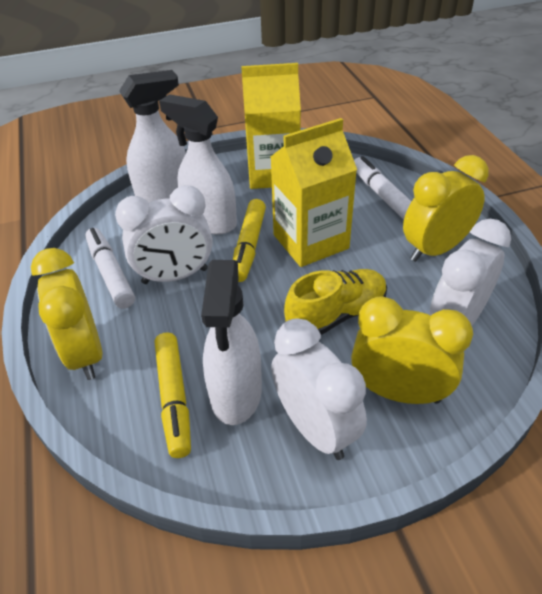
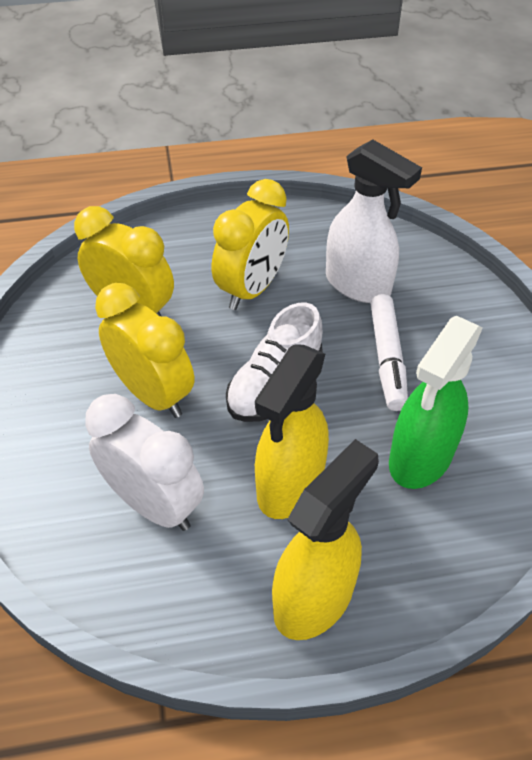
green spray bottle: 0 -> 1
white clock: 3 -> 1
white marker: 2 -> 1
white shoe: 0 -> 1
white spray bottle: 3 -> 1
yellow carton: 2 -> 0
yellow marker: 2 -> 0
yellow shoe: 1 -> 0
yellow spray bottle: 0 -> 2

